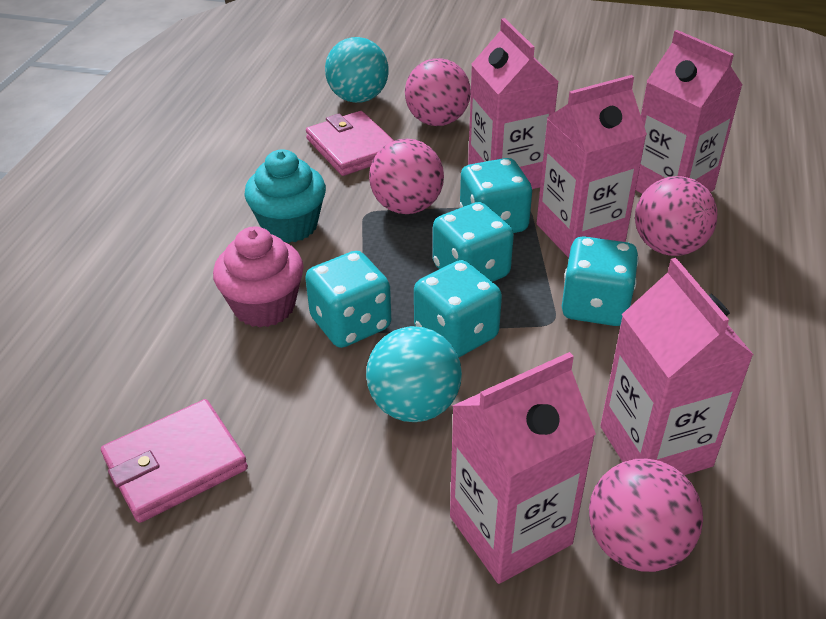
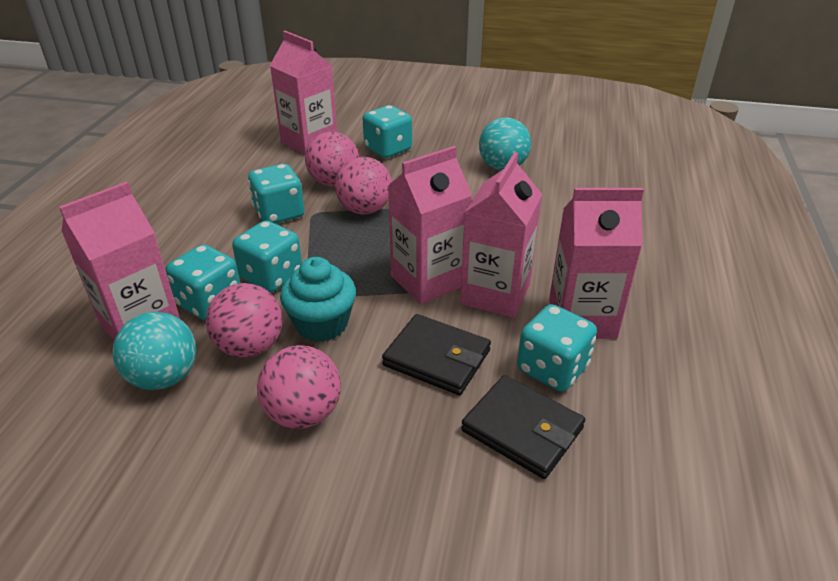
black wallet: 0 -> 2
pink cupcake: 1 -> 0
pink wallet: 2 -> 0

